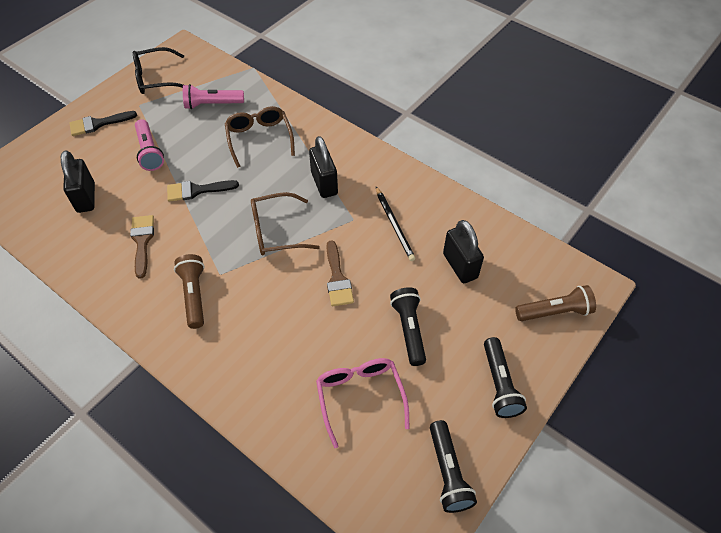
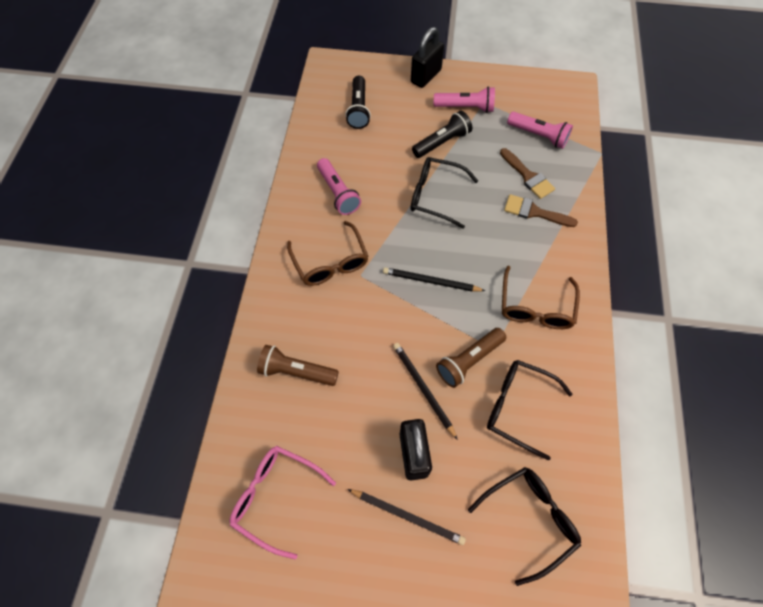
black brush: 2 -> 0
black flashlight: 3 -> 2
black glasses: 1 -> 3
black padlock: 3 -> 2
black pencil: 1 -> 3
pink flashlight: 2 -> 3

